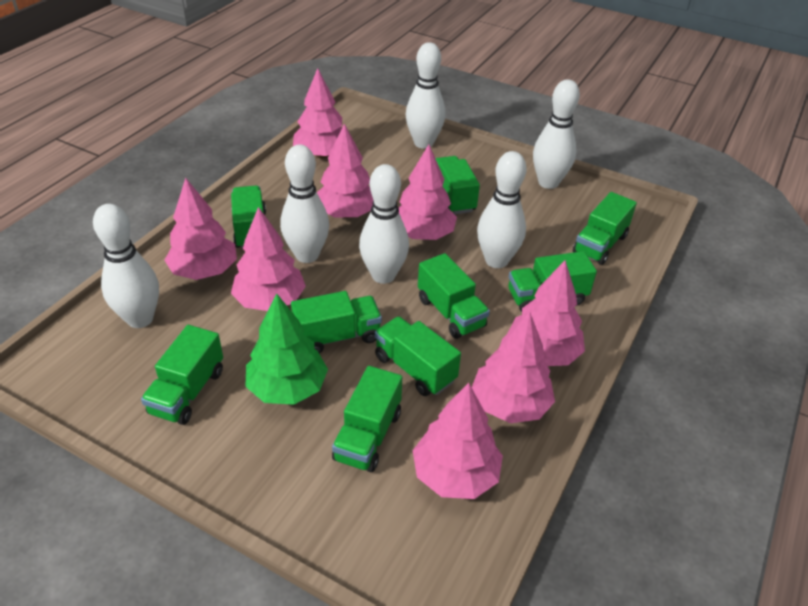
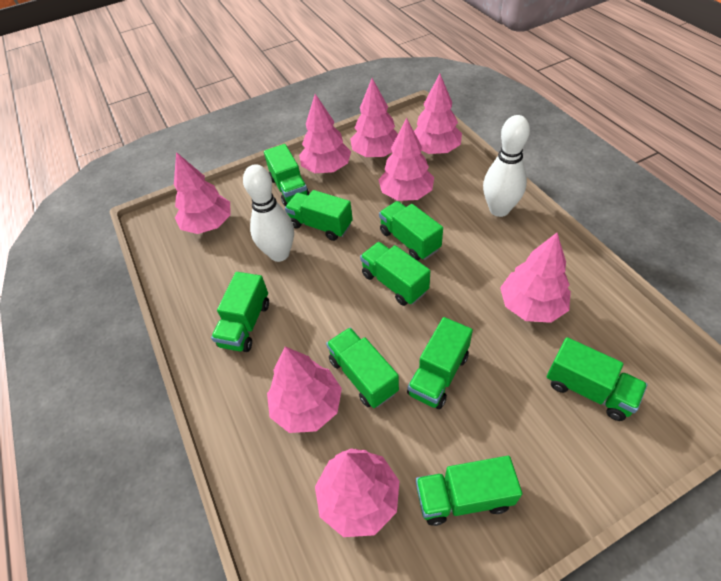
green tree: 1 -> 0
white bowling pin: 6 -> 2

